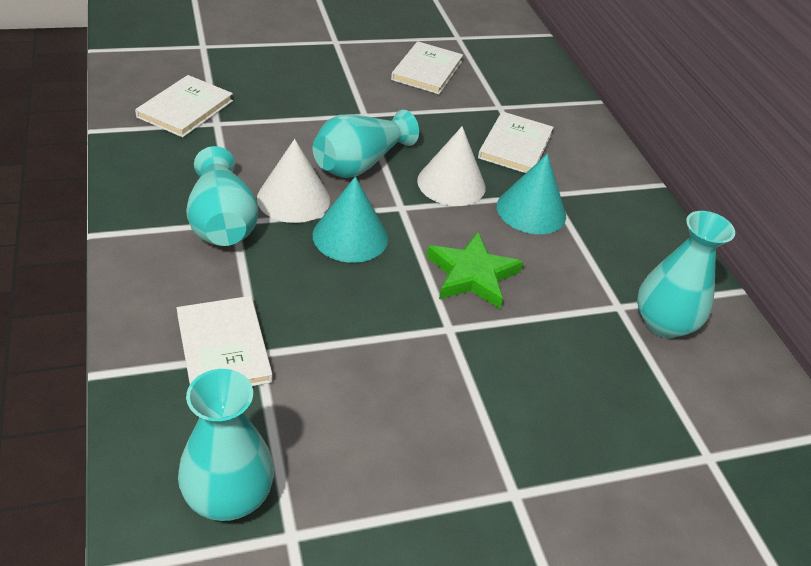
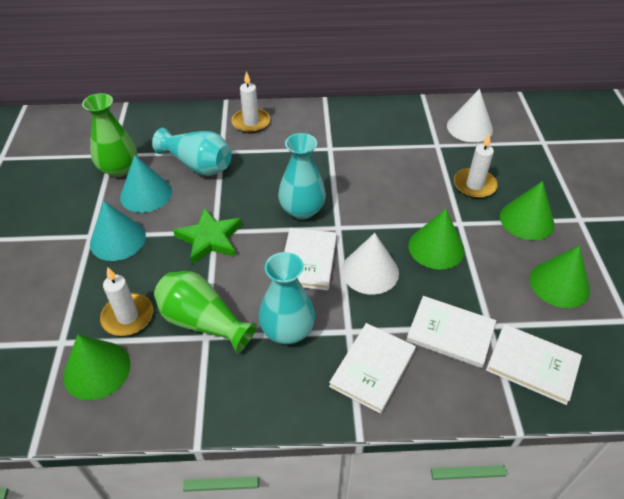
green cone: 0 -> 4
green vase: 0 -> 2
turquoise vase: 4 -> 3
white candle: 0 -> 3

